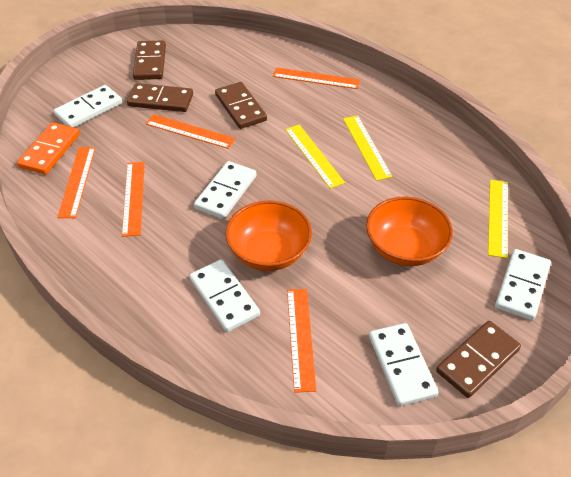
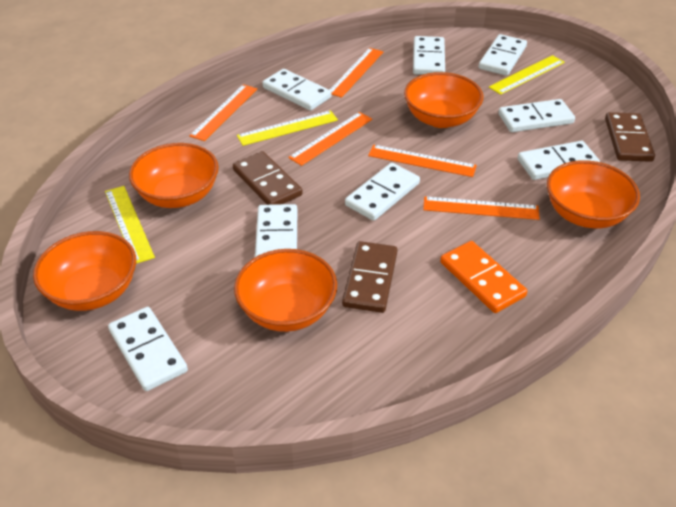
brown domino: 4 -> 3
orange bowl: 2 -> 5
white domino: 5 -> 8

